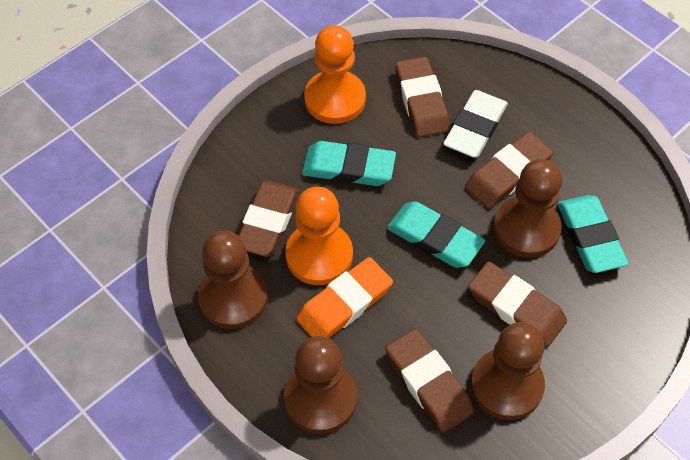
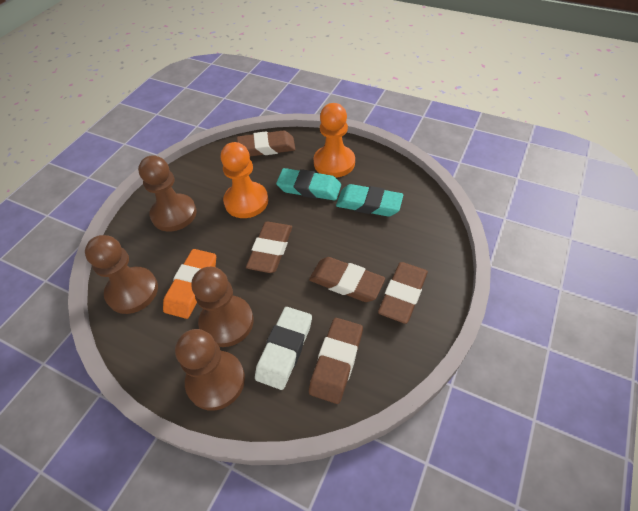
turquoise eraser: 3 -> 2

